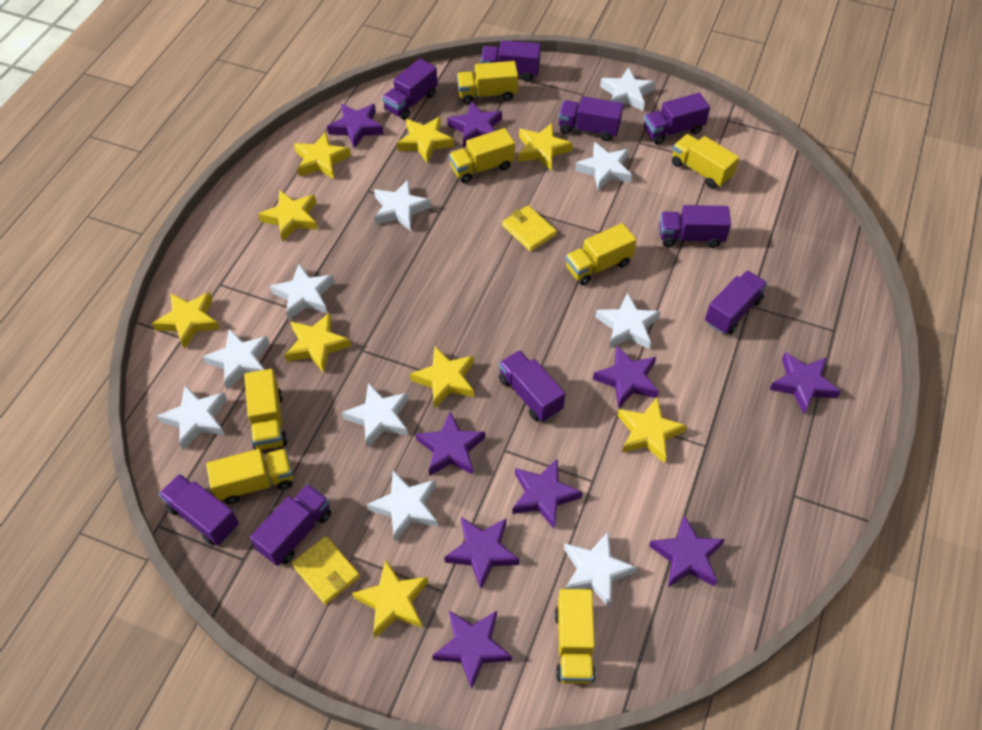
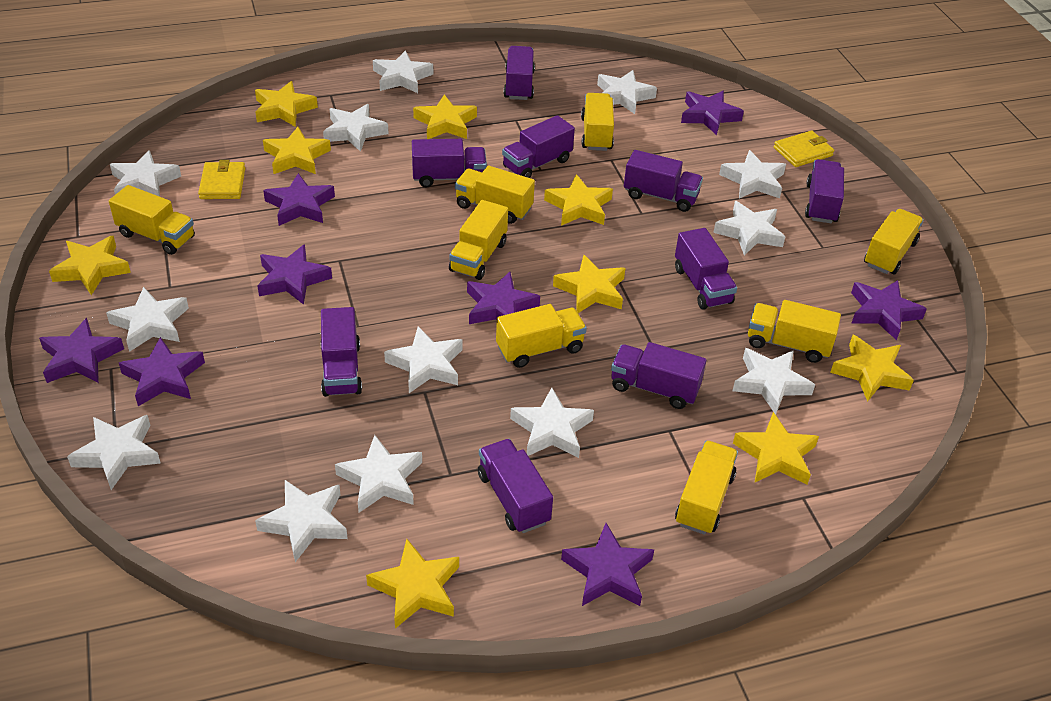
purple star: 9 -> 8
white star: 10 -> 13
yellow truck: 7 -> 8

